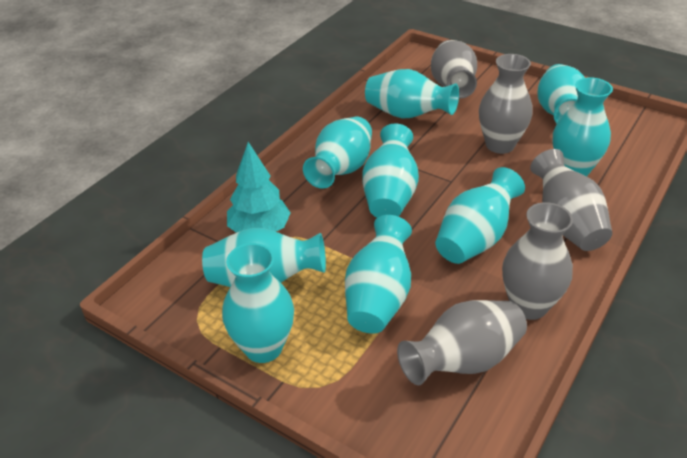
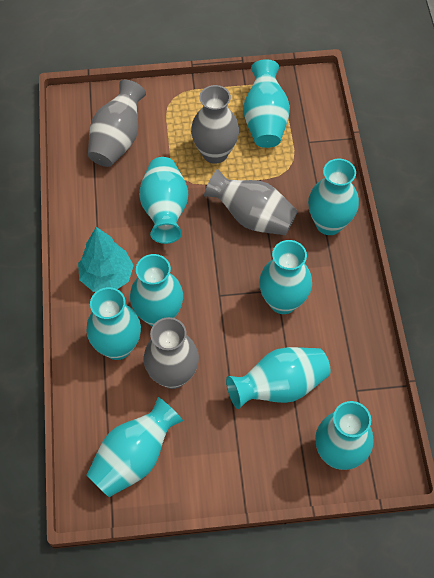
grey vase: 5 -> 4

